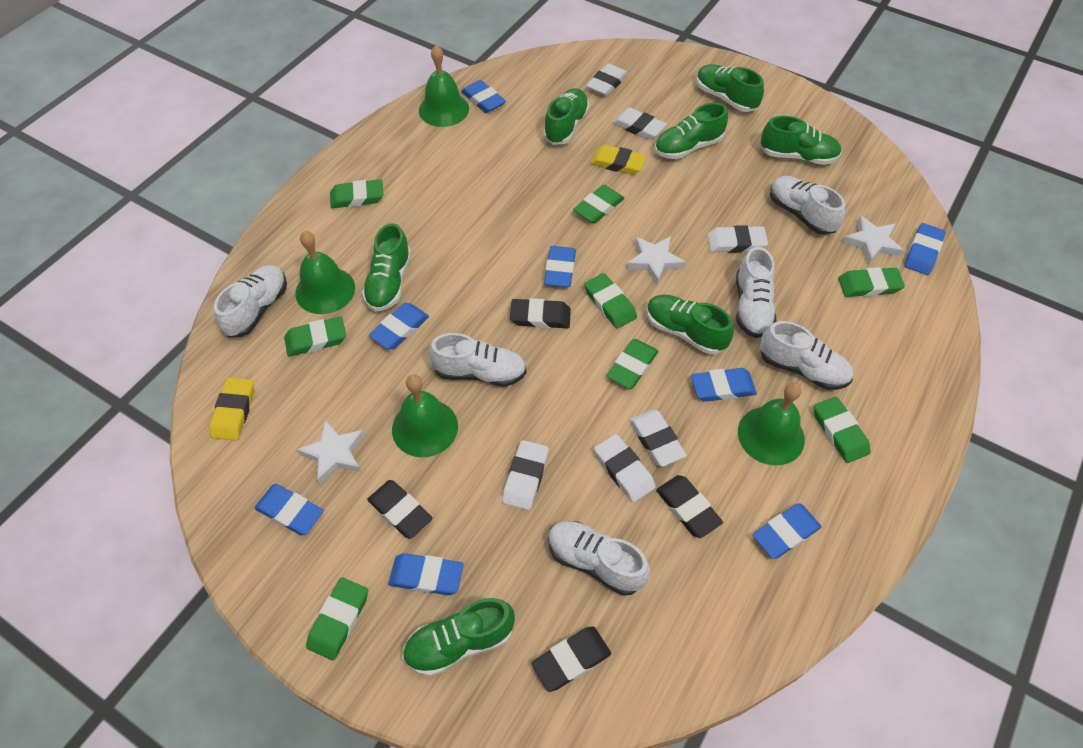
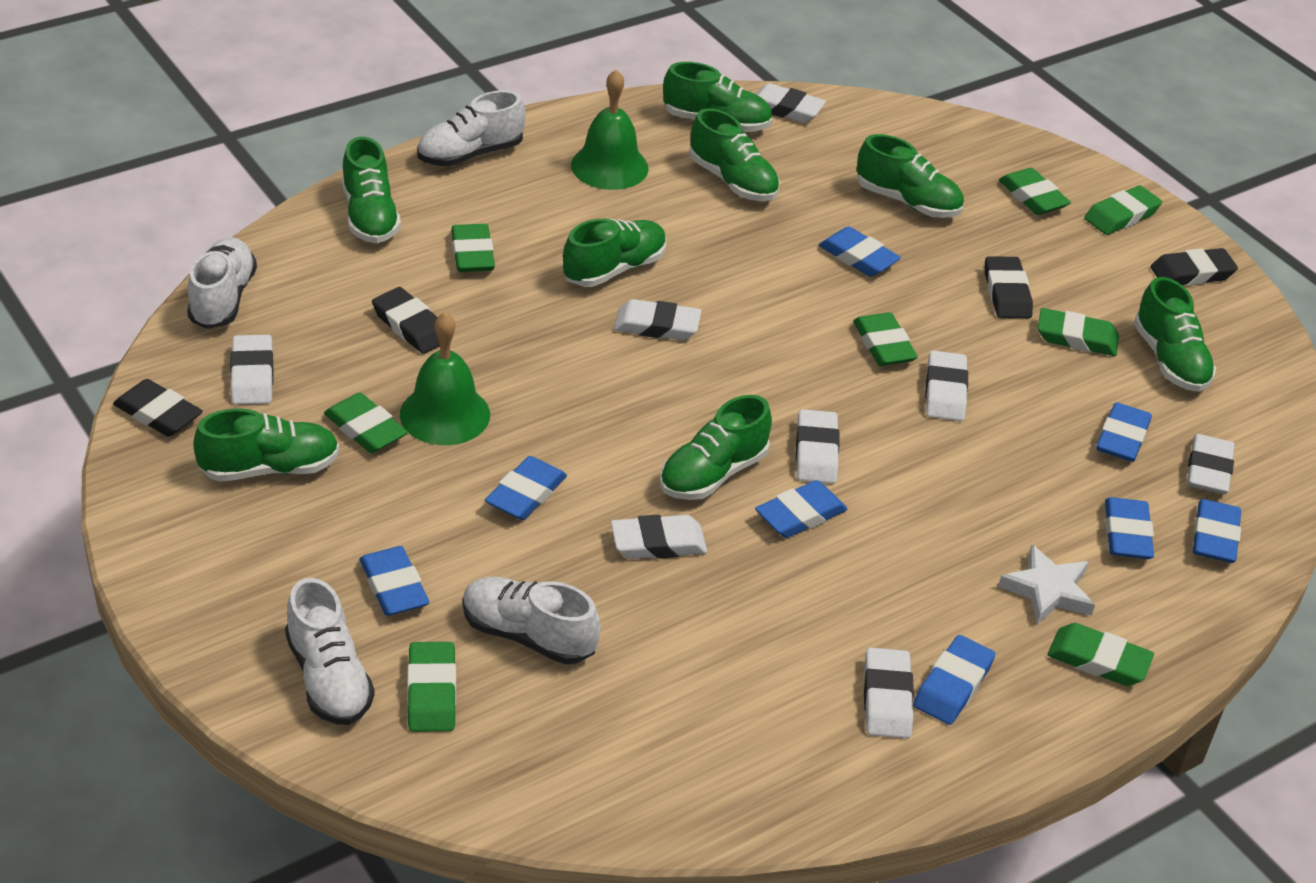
green bell: 4 -> 2
green shoe: 7 -> 8
white eraser: 6 -> 8
white shoe: 6 -> 4
white star: 3 -> 1
yellow eraser: 2 -> 0

